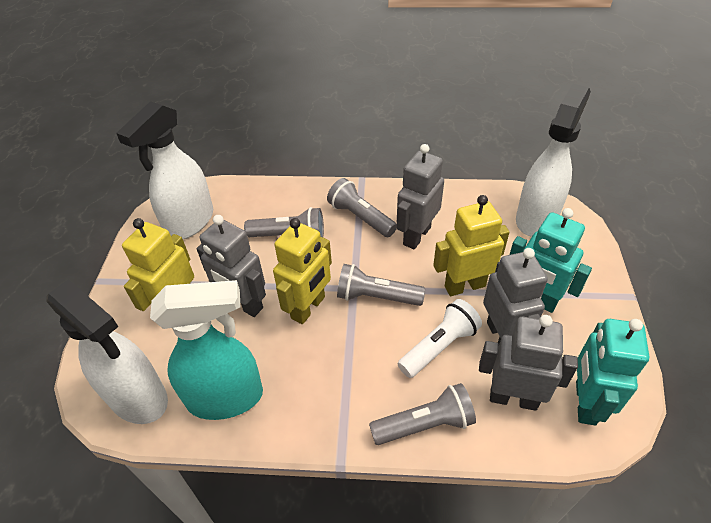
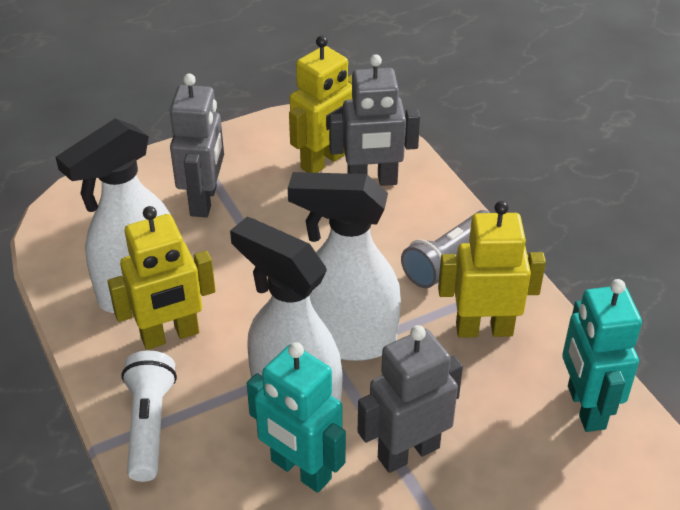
grey flashlight: 4 -> 1
grey robot: 4 -> 3
turquoise spray bottle: 1 -> 0

